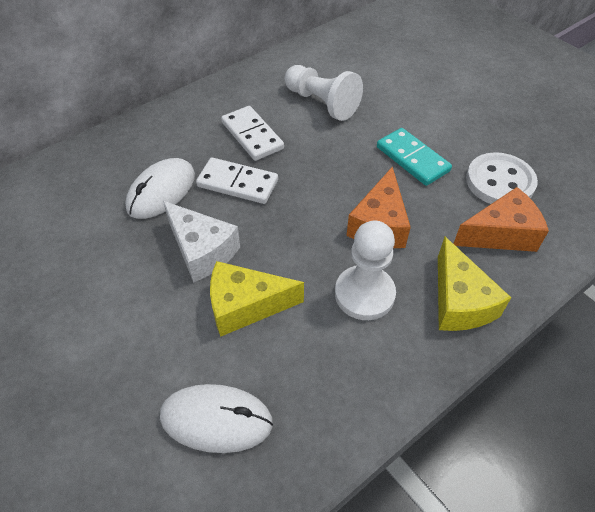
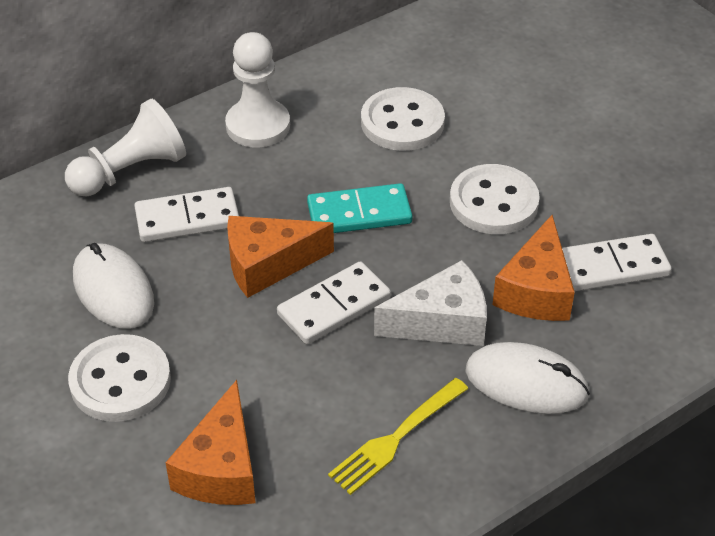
orange cheese: 2 -> 3
white button: 1 -> 3
white domino: 2 -> 3
yellow cheese: 2 -> 0
yellow fork: 0 -> 1

